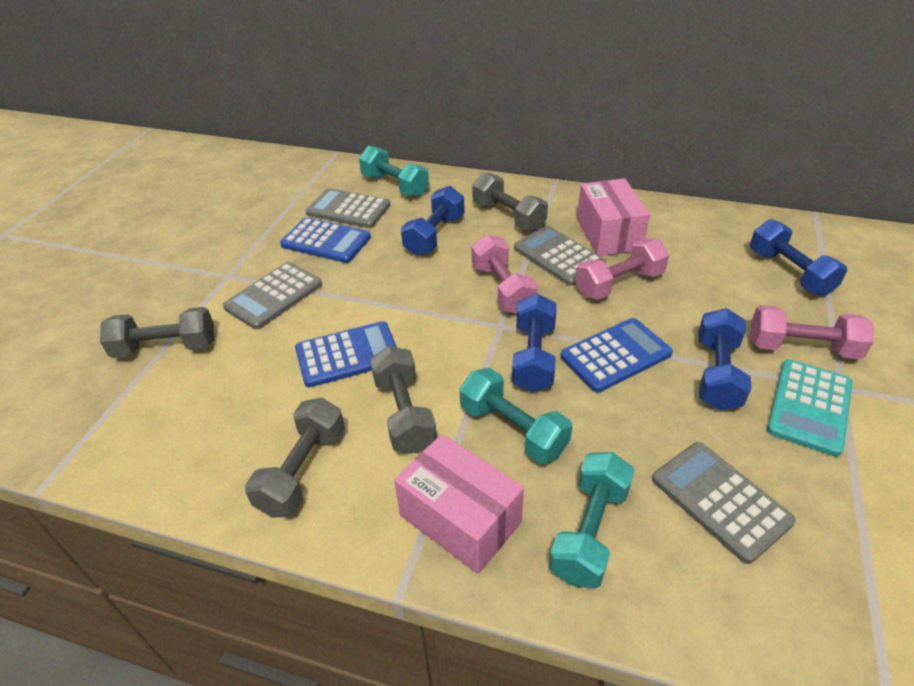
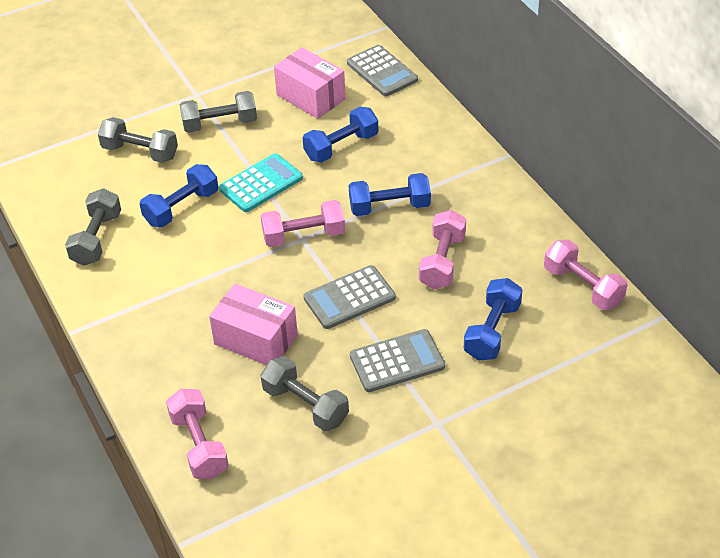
blue calculator: 3 -> 0
grey calculator: 4 -> 3
pink dumbbell: 3 -> 4
turquoise dumbbell: 3 -> 0

